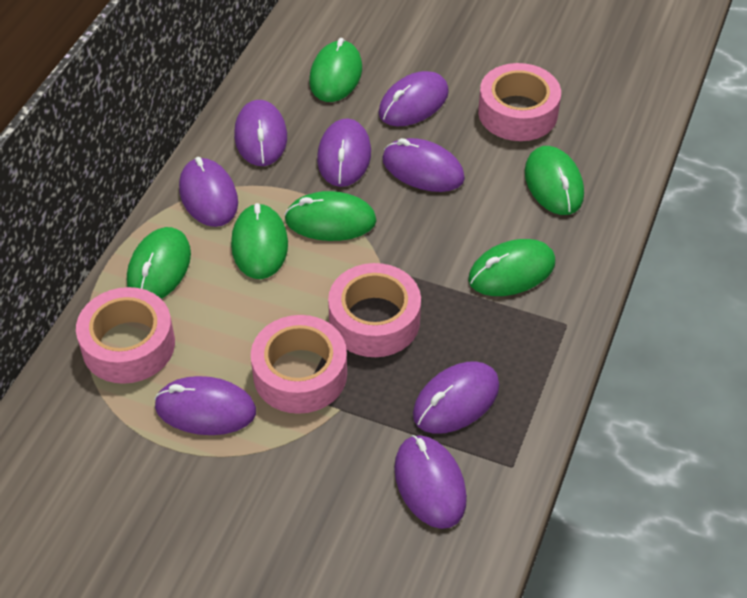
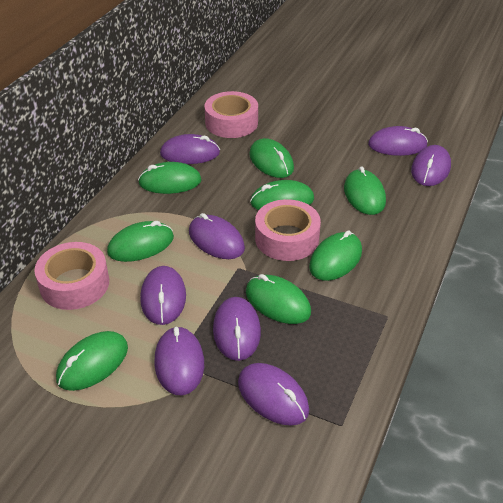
green mouse: 6 -> 8
pink tape: 4 -> 3

